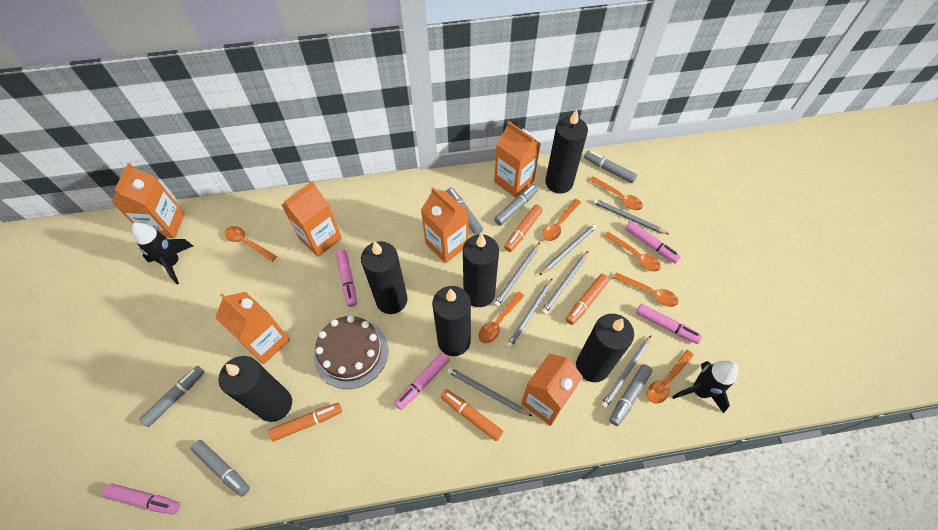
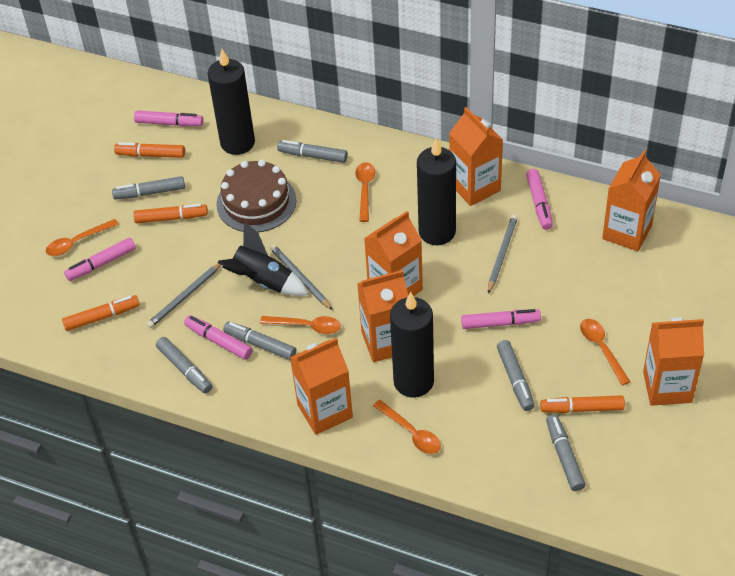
black candle: 6 -> 3
black rocket: 2 -> 1
grey pencil: 7 -> 3
orange spoon: 7 -> 5

